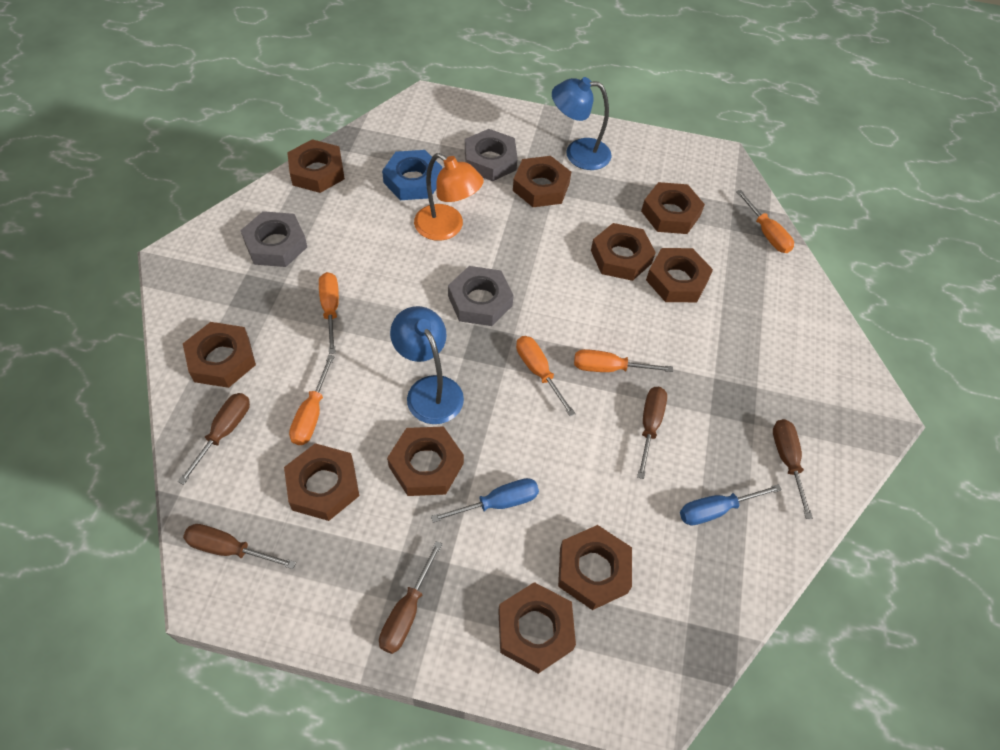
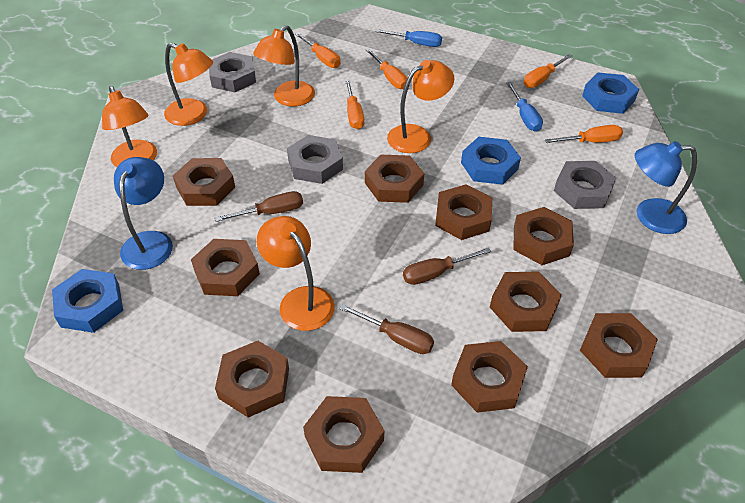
blue nut: 1 -> 3
brown screwdriver: 5 -> 3
orange lamp: 1 -> 5

